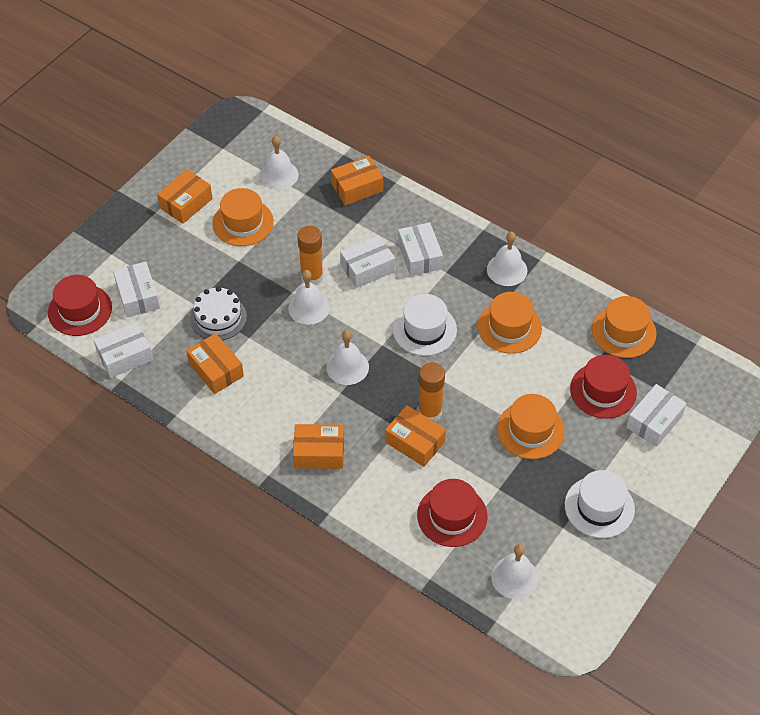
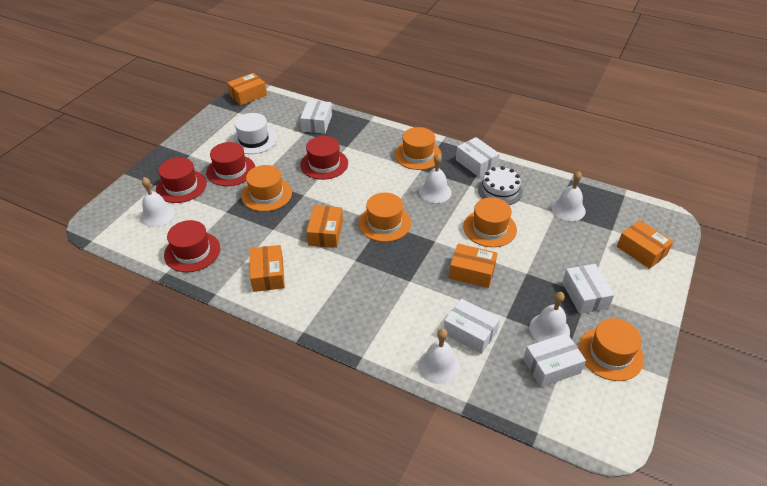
orange glue stick: 2 -> 0
orange hat: 4 -> 5
red hat: 3 -> 4
white hat: 2 -> 1

